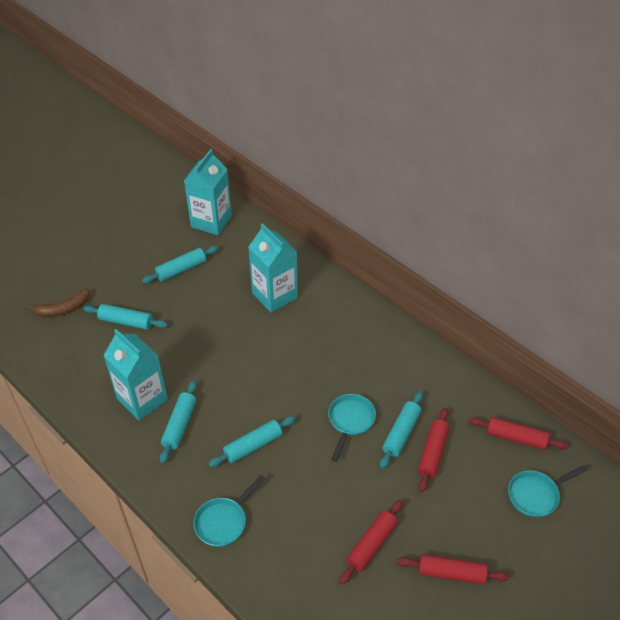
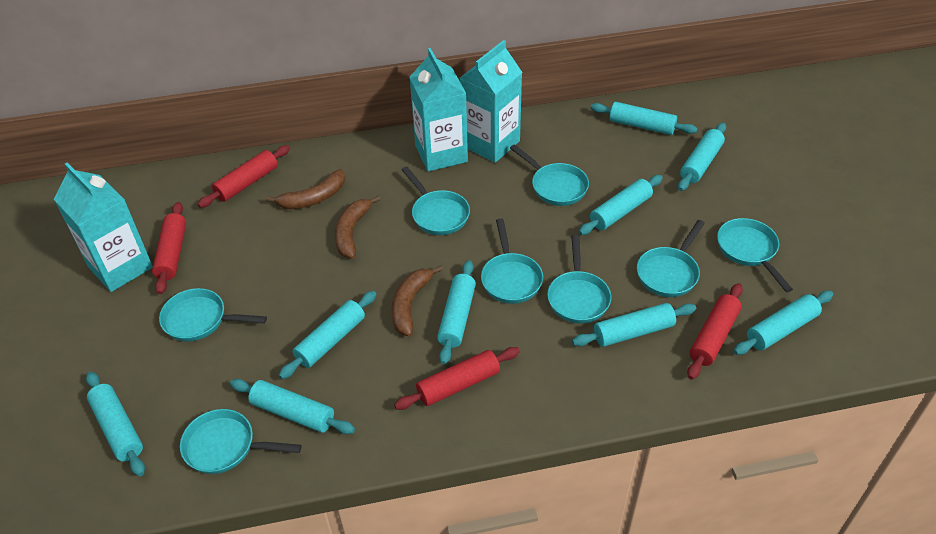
brown banana: 1 -> 3
turquoise pan: 3 -> 8
turquoise rolling pin: 5 -> 9

